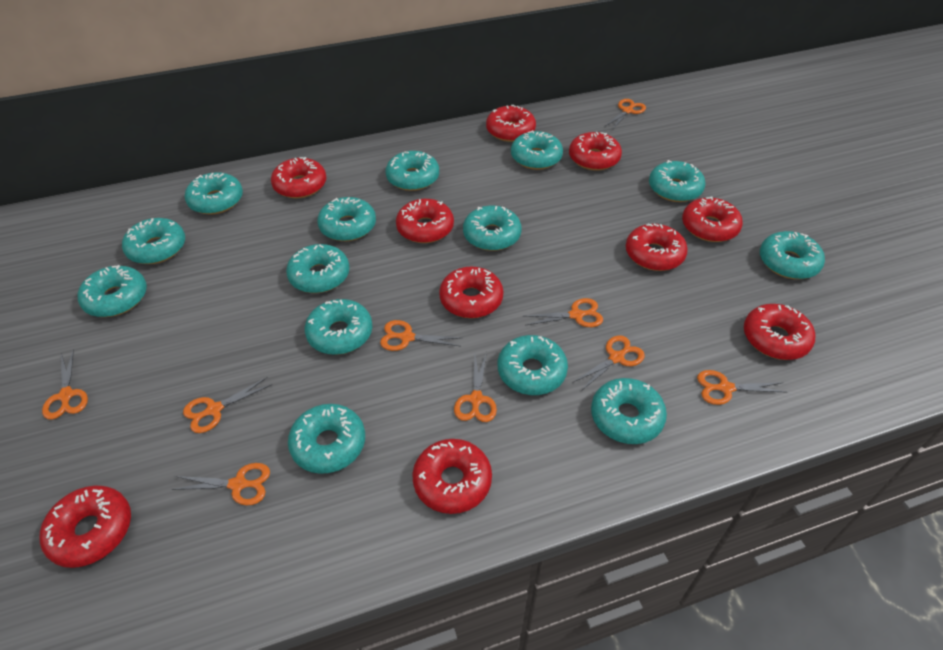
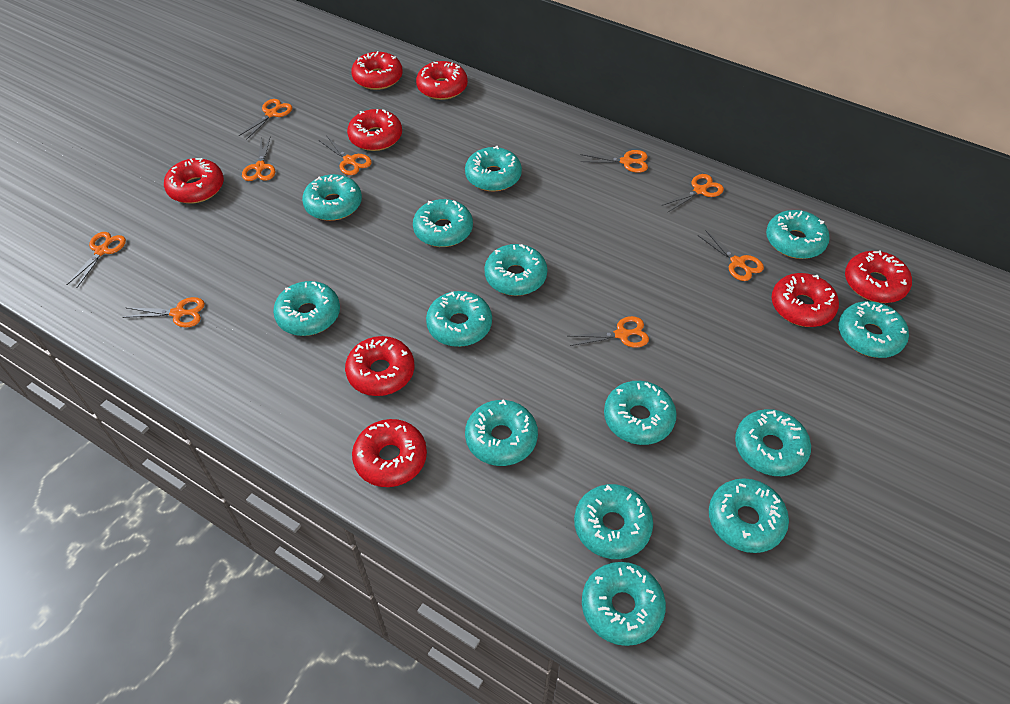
red donut: 10 -> 8

